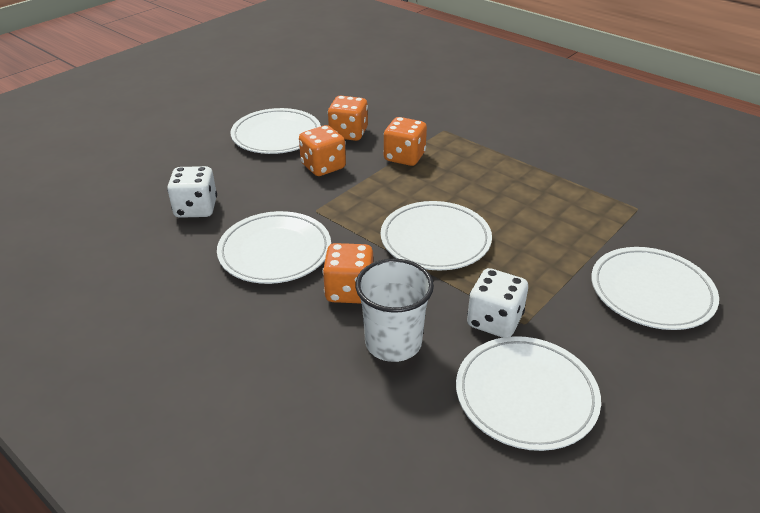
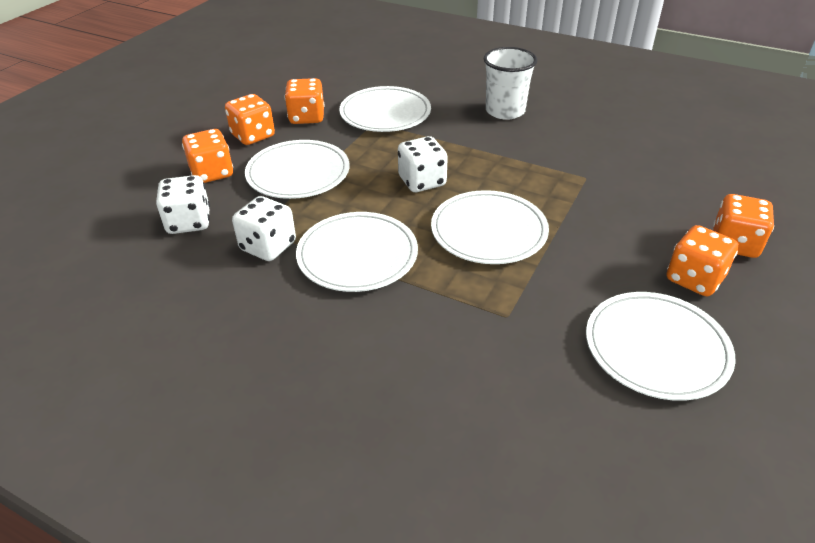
orange dice: 4 -> 5
white dice: 2 -> 3

